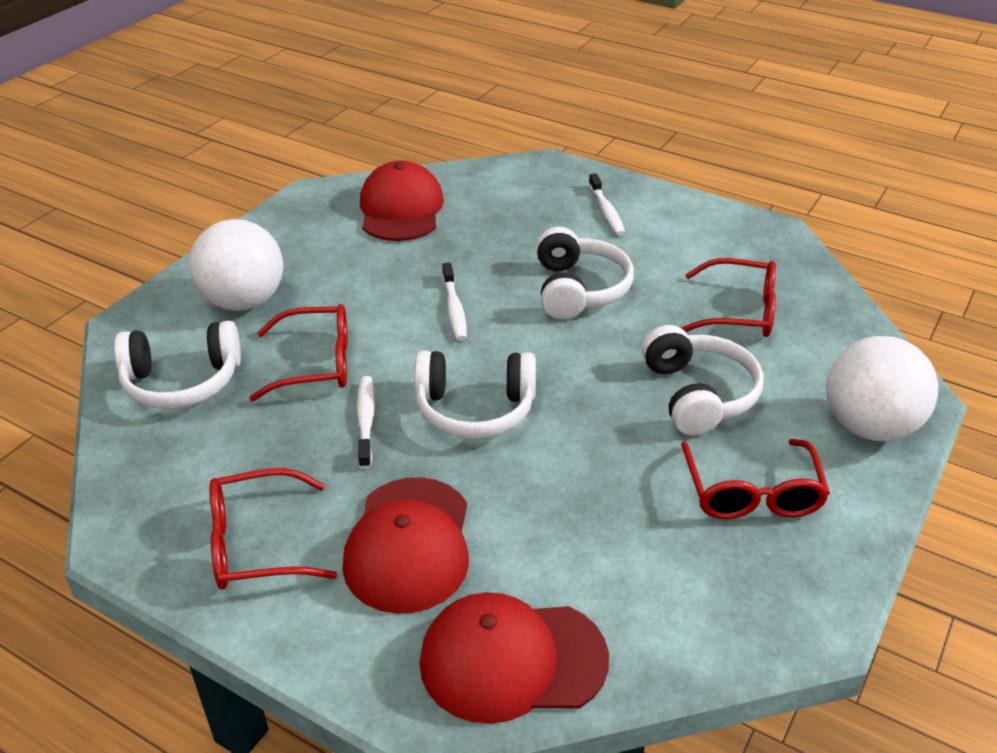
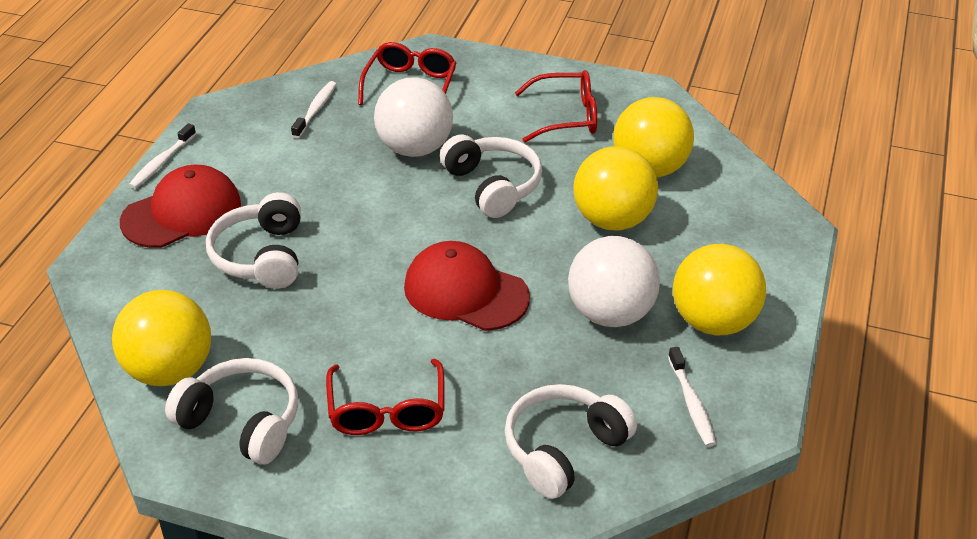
red cap: 3 -> 2
red glasses: 4 -> 3
yellow ball: 0 -> 4

